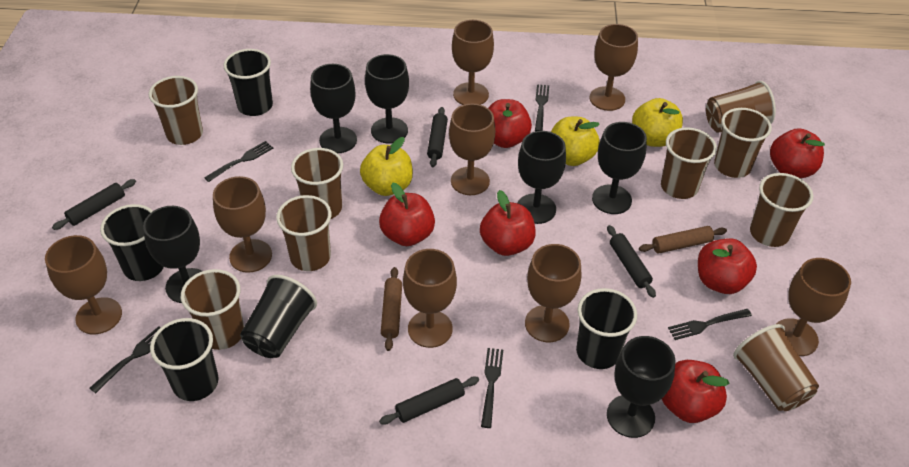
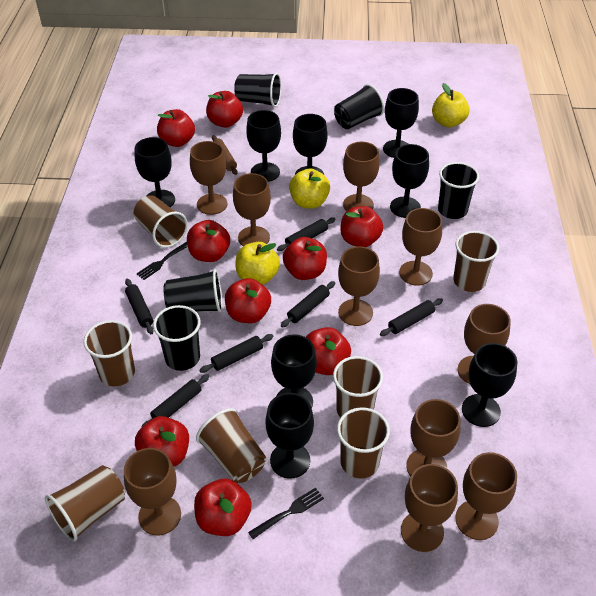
black fork: 5 -> 2
black goblet: 6 -> 8
black rolling pin: 4 -> 6
brown cup: 9 -> 7
brown goblet: 8 -> 10
brown rolling pin: 2 -> 1
red apple: 6 -> 9

